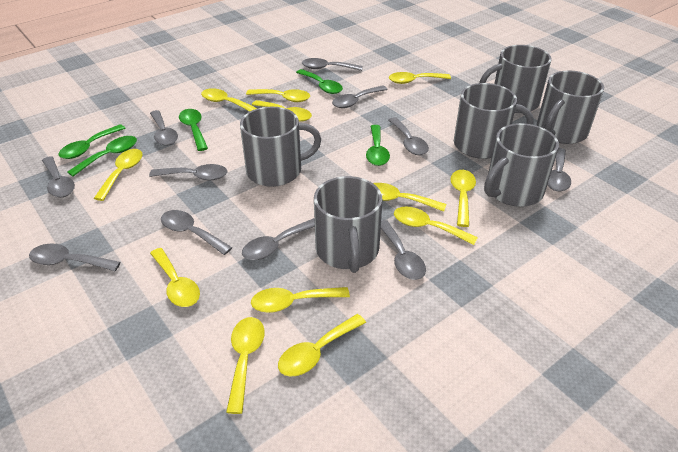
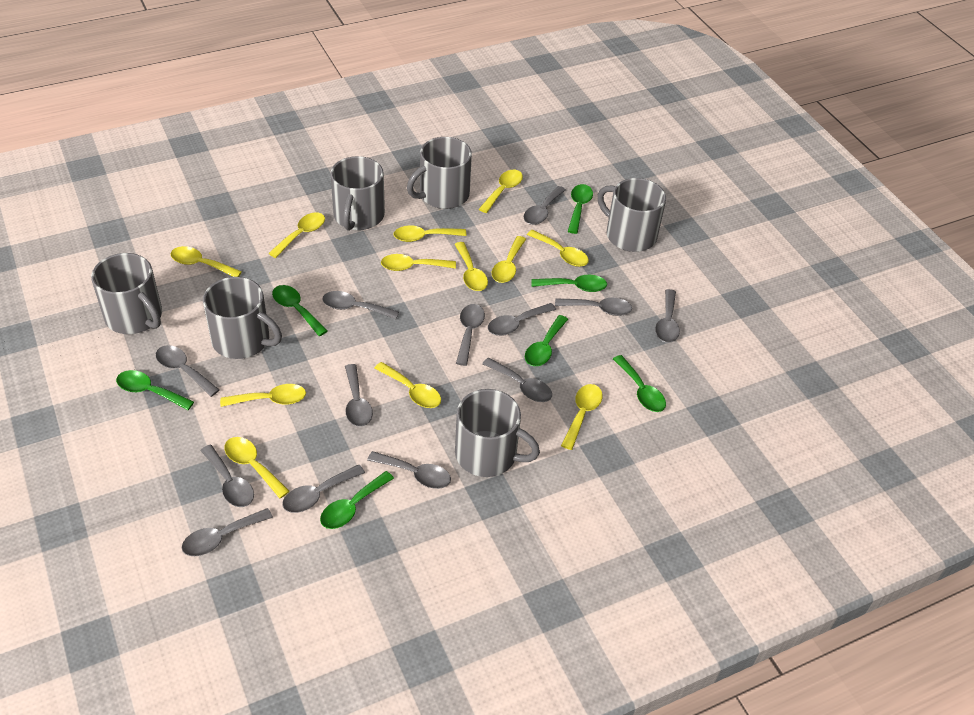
green spoon: 5 -> 7
grey spoon: 11 -> 13

